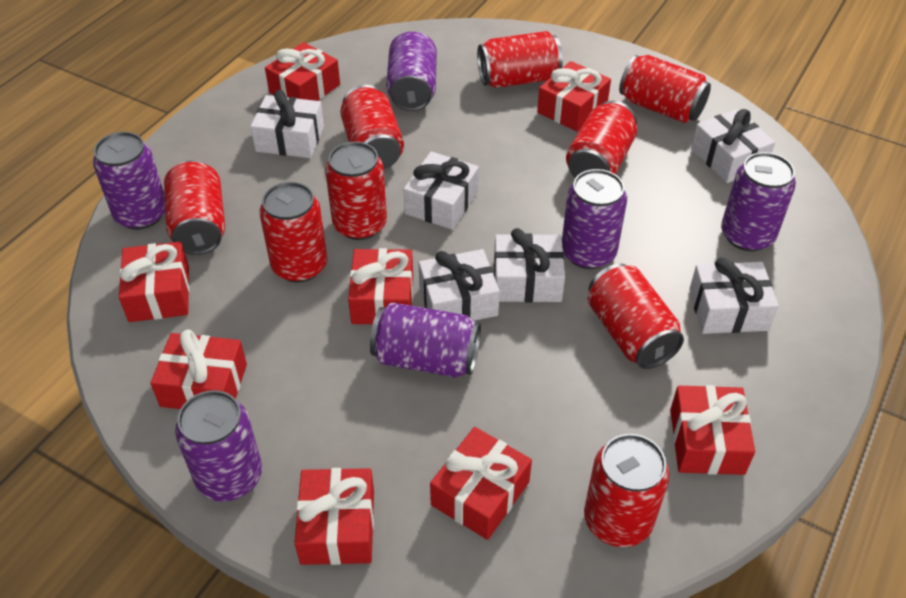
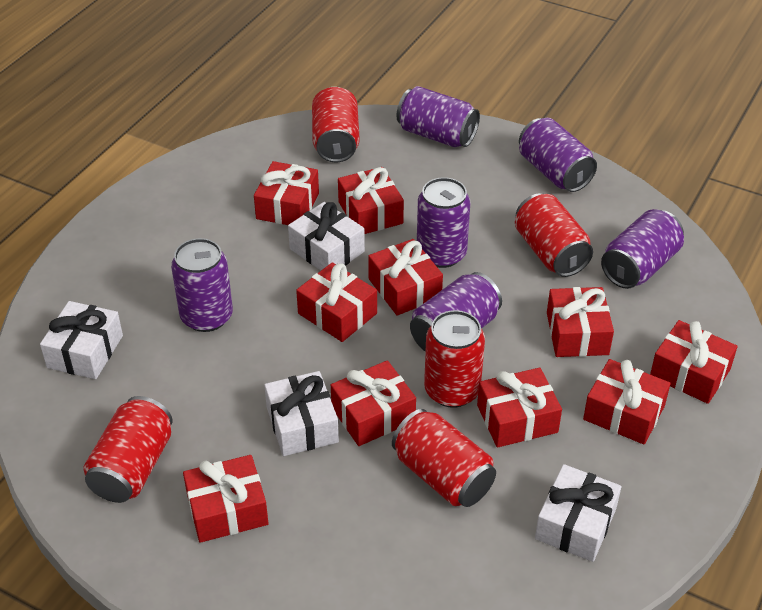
red can: 9 -> 5
red gift: 8 -> 10
white gift: 6 -> 4

